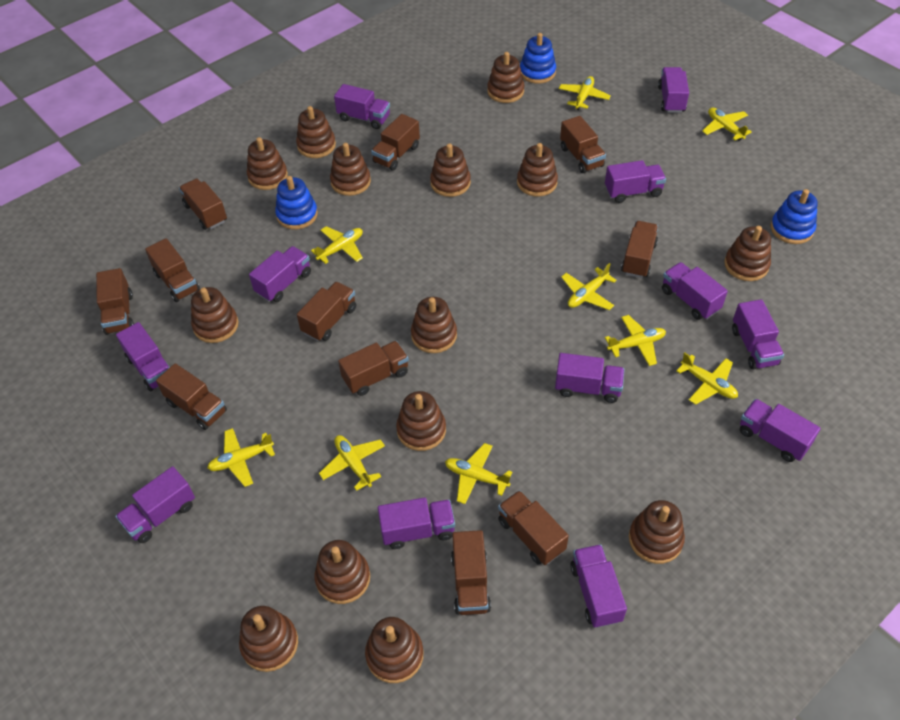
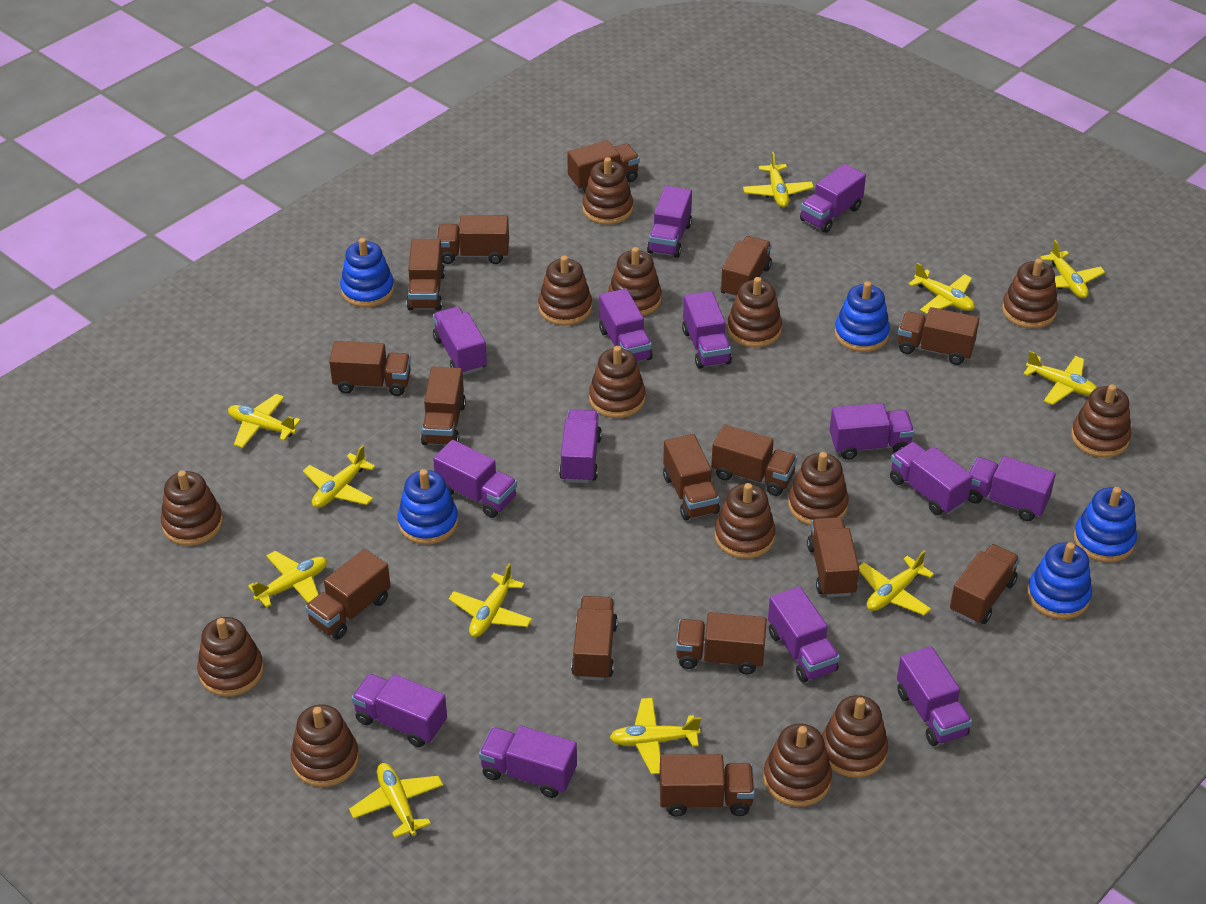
blue stacking toy: 3 -> 5
brown truck: 11 -> 15
purple truck: 12 -> 14
yellow plane: 9 -> 11

